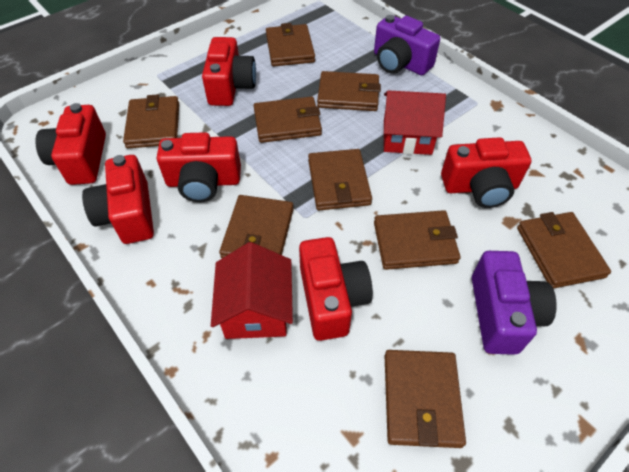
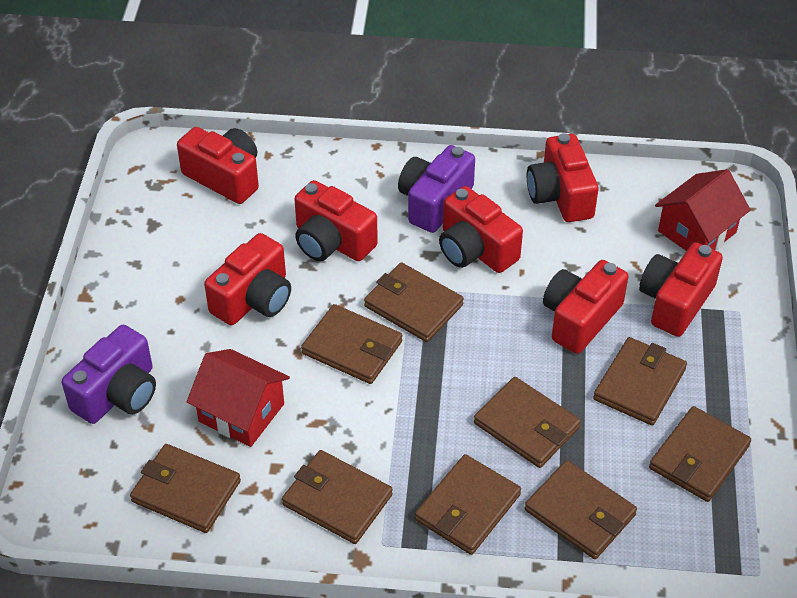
red camera: 6 -> 7

